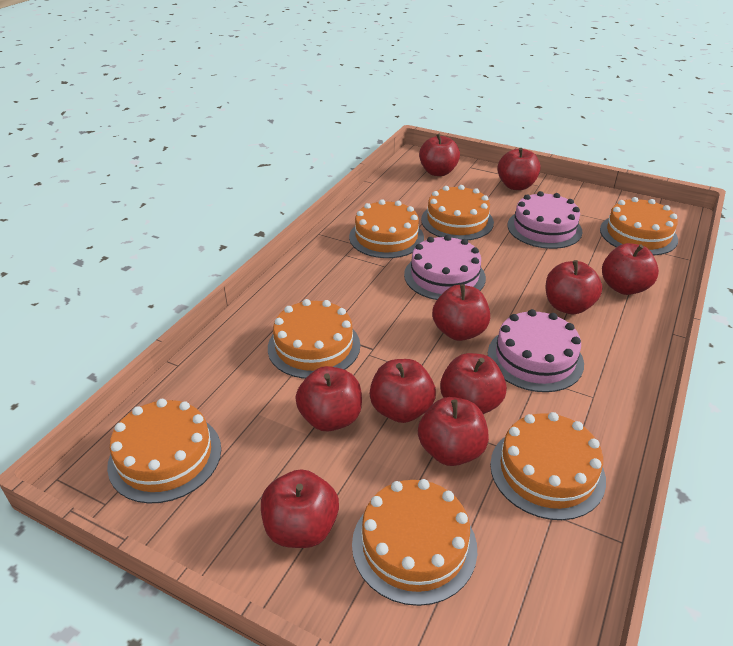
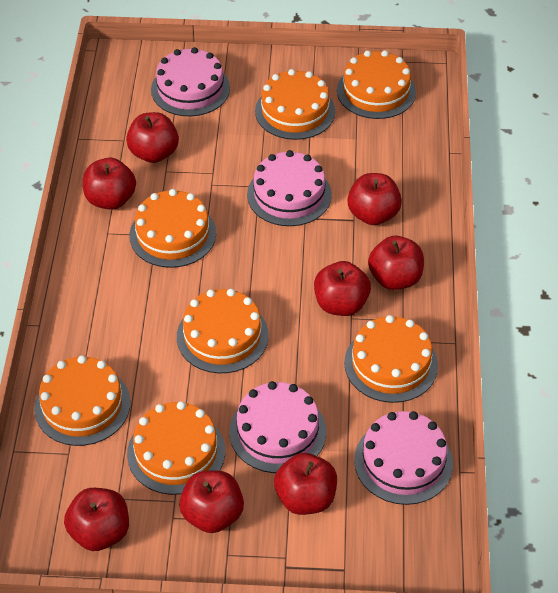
pink cake: 3 -> 4
red apple: 10 -> 8

